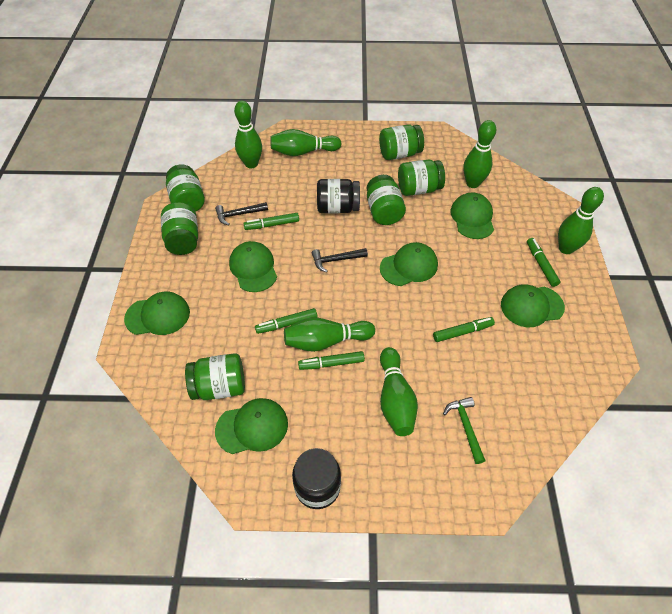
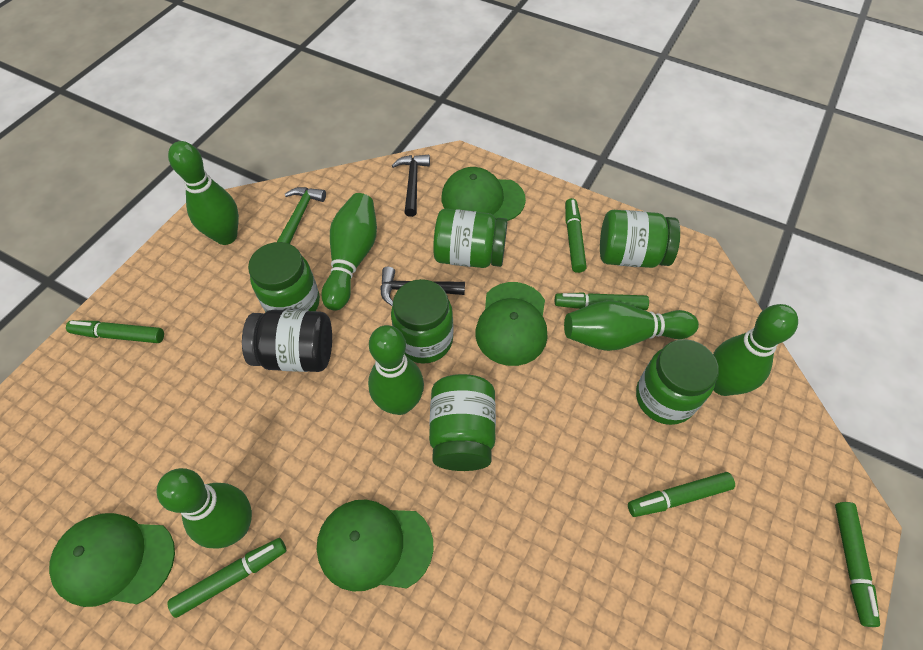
black jar: 2 -> 1
green cap: 6 -> 4
green marker: 5 -> 6

